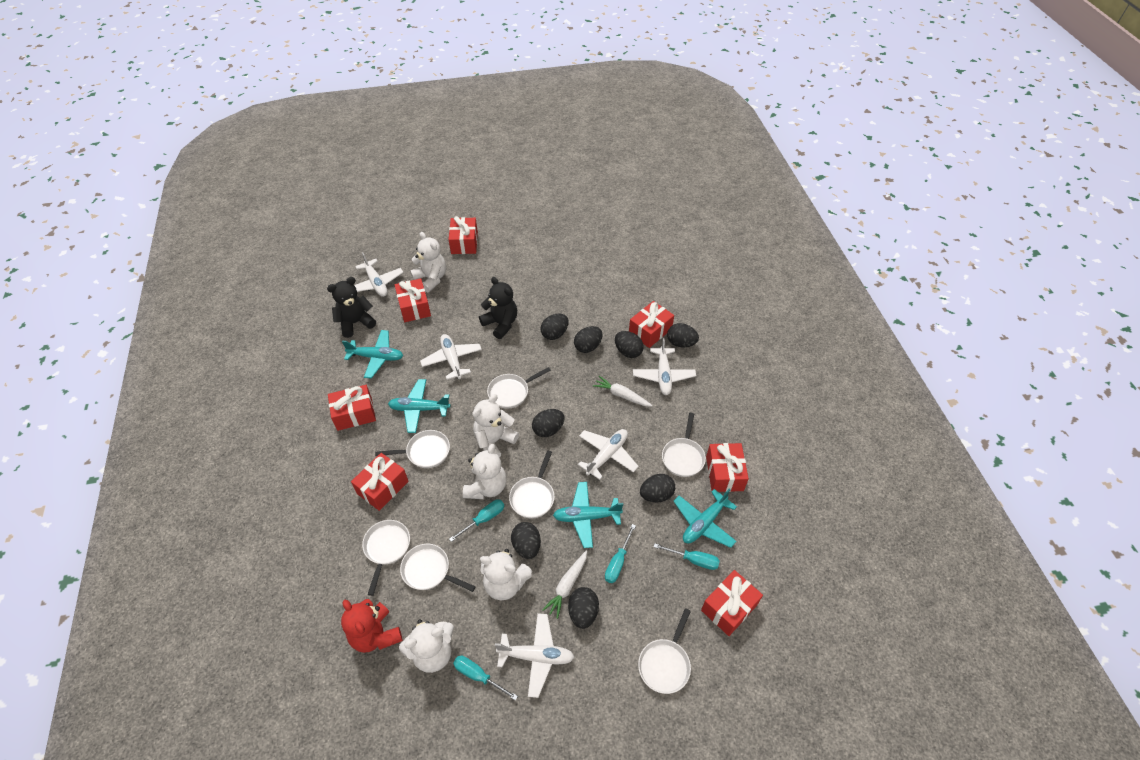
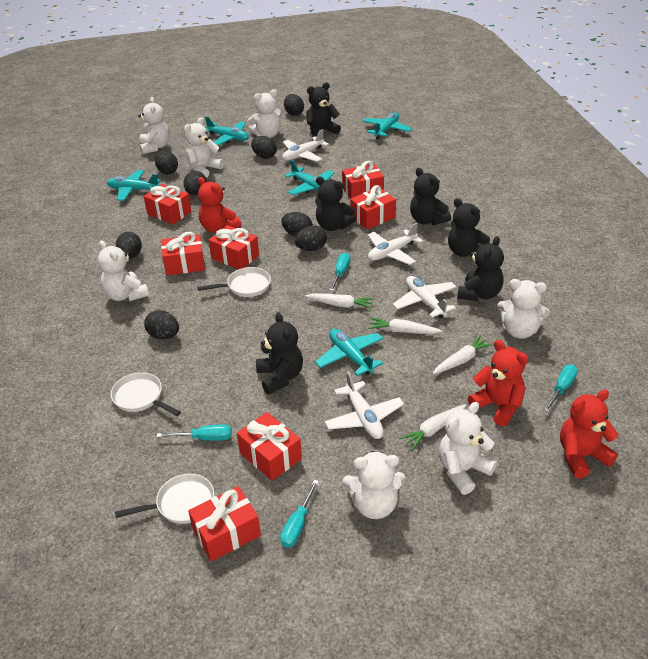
black teddy bear: 2 -> 6
red teddy bear: 1 -> 3
turquoise plane: 4 -> 5
white carrot: 2 -> 4
white pan: 7 -> 3
white plane: 5 -> 4
white teddy bear: 5 -> 7

